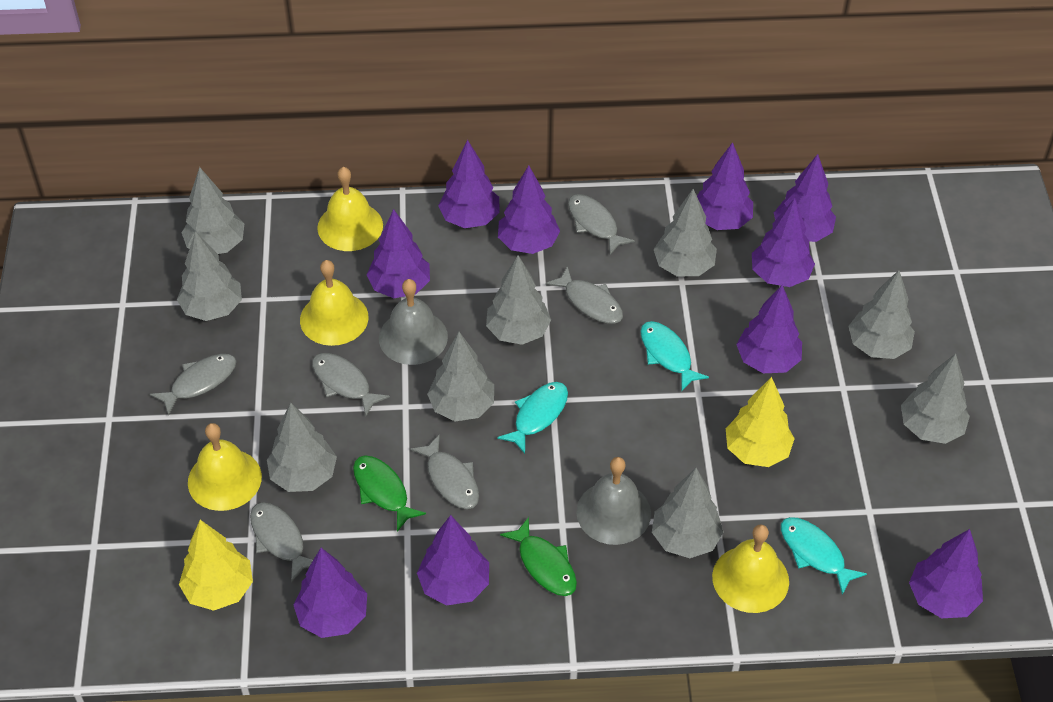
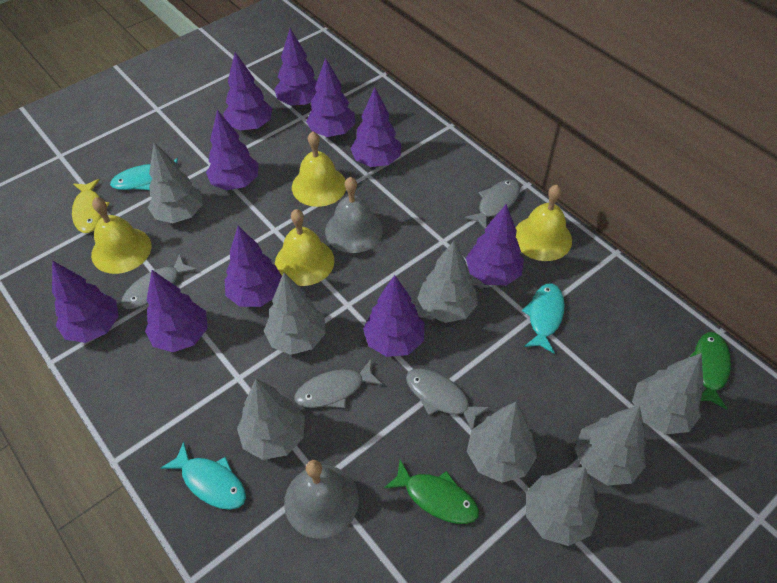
grey fish: 6 -> 4
grey tree: 9 -> 8
yellow fish: 0 -> 1
yellow tree: 2 -> 0

